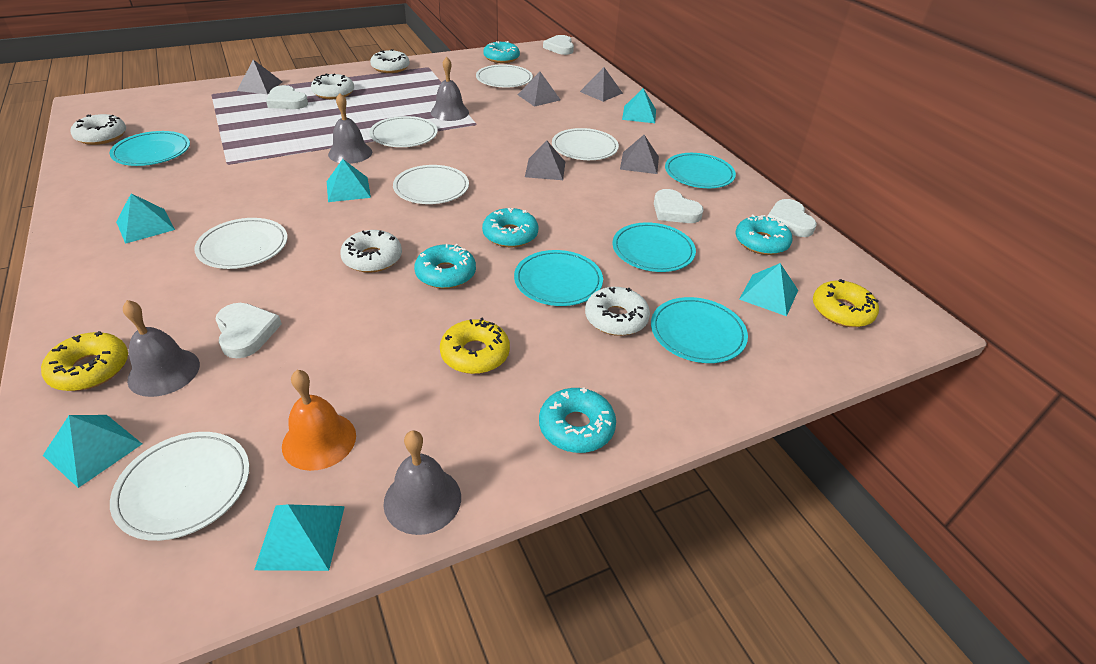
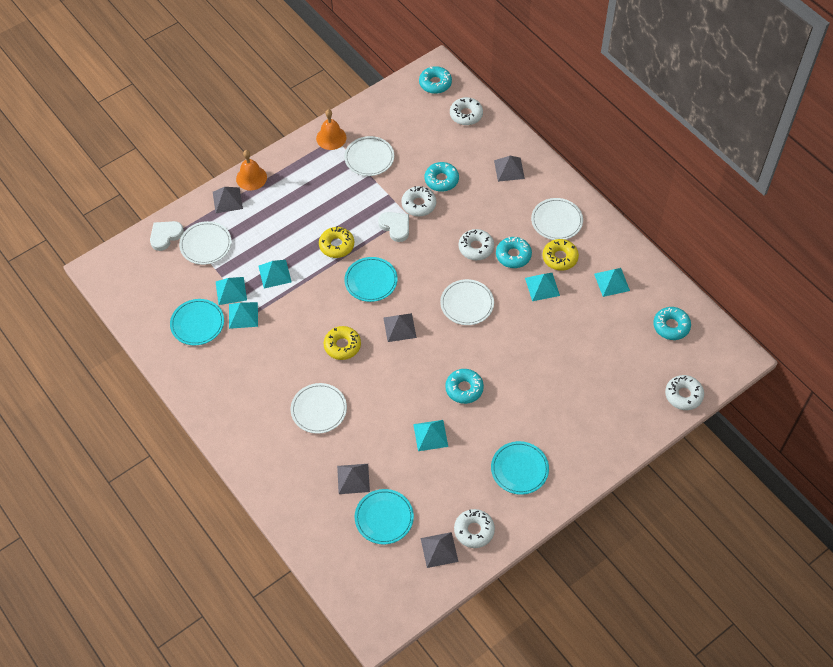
grey bell: 4 -> 0
orange bell: 1 -> 2
turquoise plate: 5 -> 4
white heart: 5 -> 2
white plate: 6 -> 5

